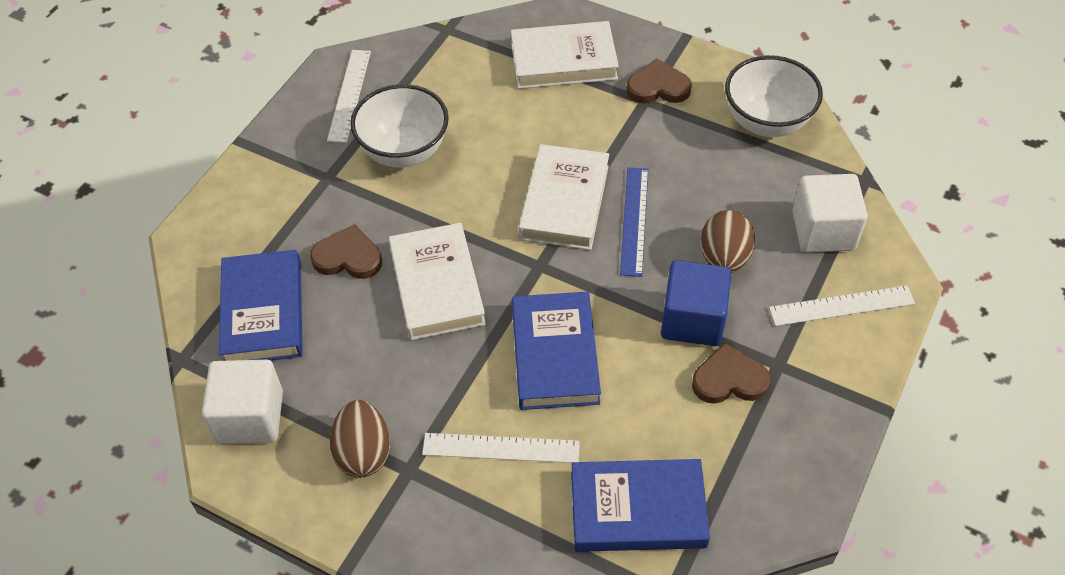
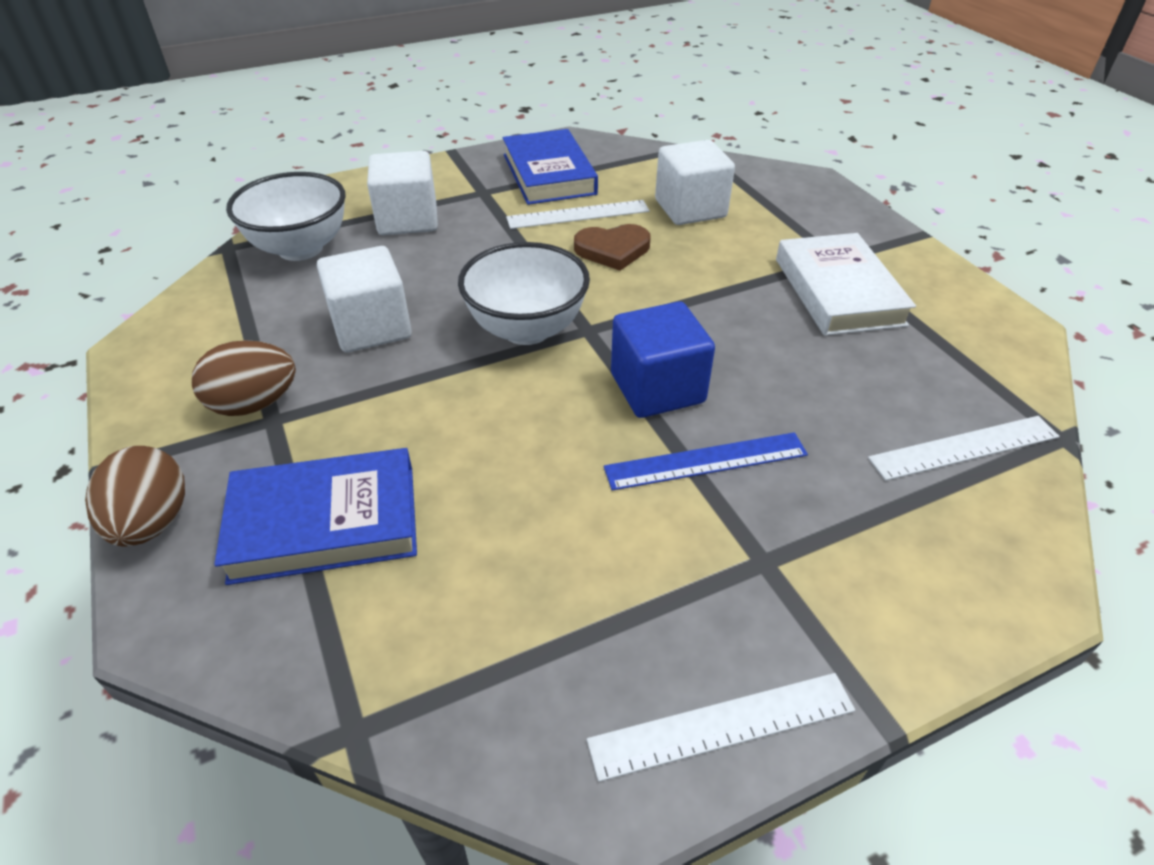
blue book: 3 -> 2
brown heart: 3 -> 1
white book: 3 -> 1
white cube: 2 -> 3

